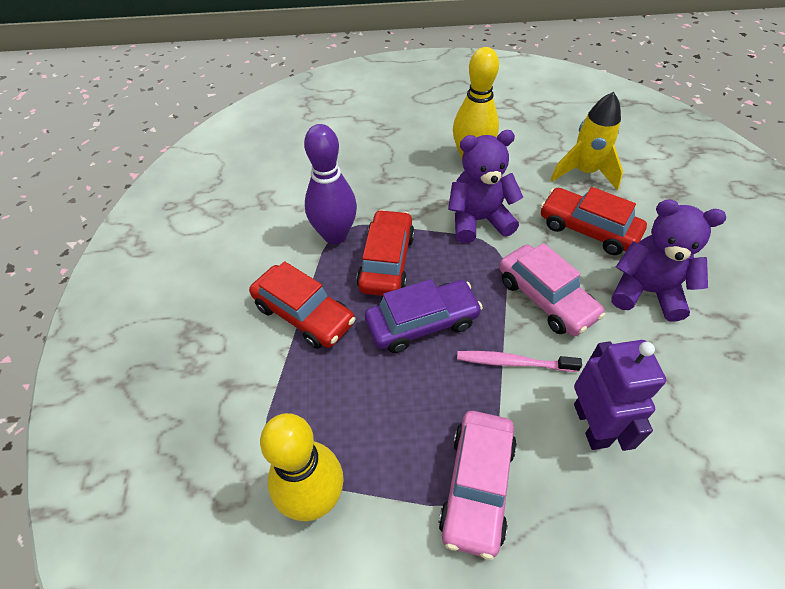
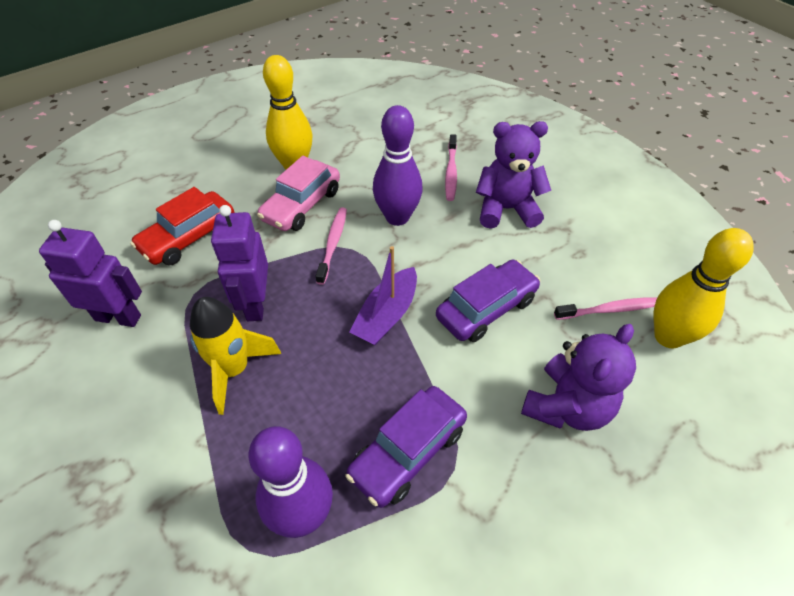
pink car: 2 -> 1
pink toothbrush: 1 -> 3
purple boat: 0 -> 1
purple bowling pin: 1 -> 2
purple car: 1 -> 2
purple robot: 1 -> 2
red car: 3 -> 1

